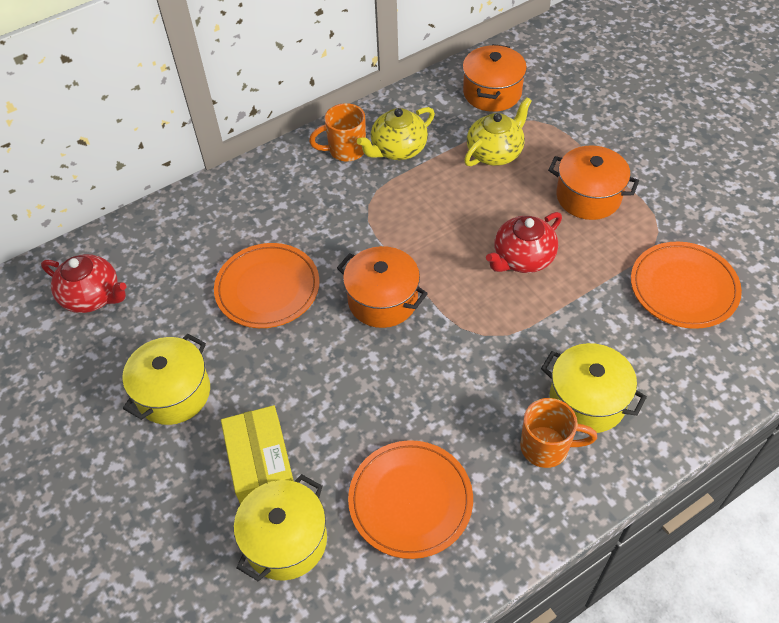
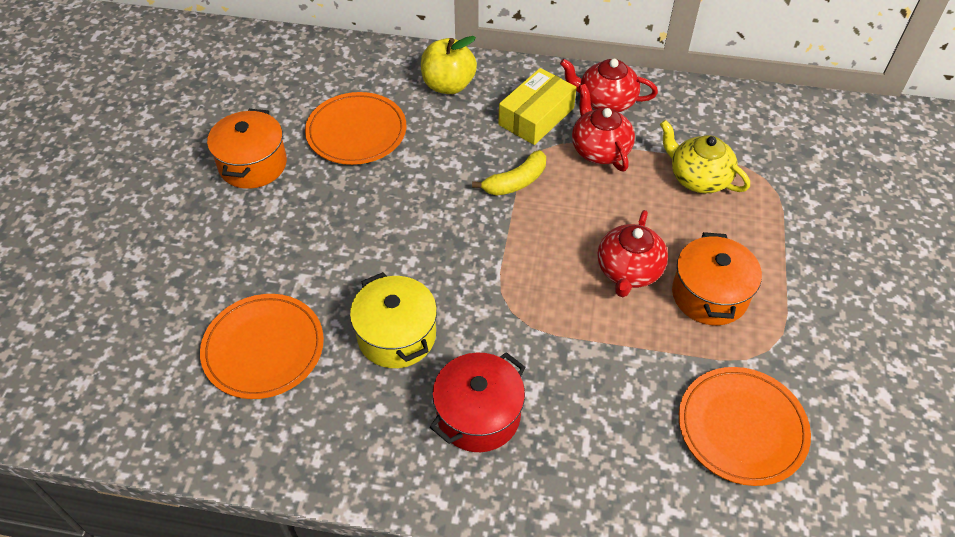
orange mug: 2 -> 0
orange pot: 3 -> 2
red pot: 0 -> 1
red teapot: 2 -> 3
yellow apple: 0 -> 1
yellow banana: 0 -> 1
yellow pot: 3 -> 1
yellow teapot: 2 -> 1

